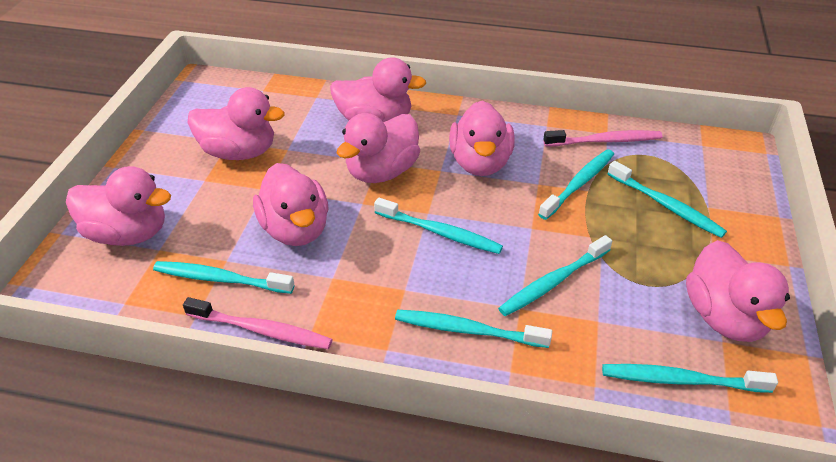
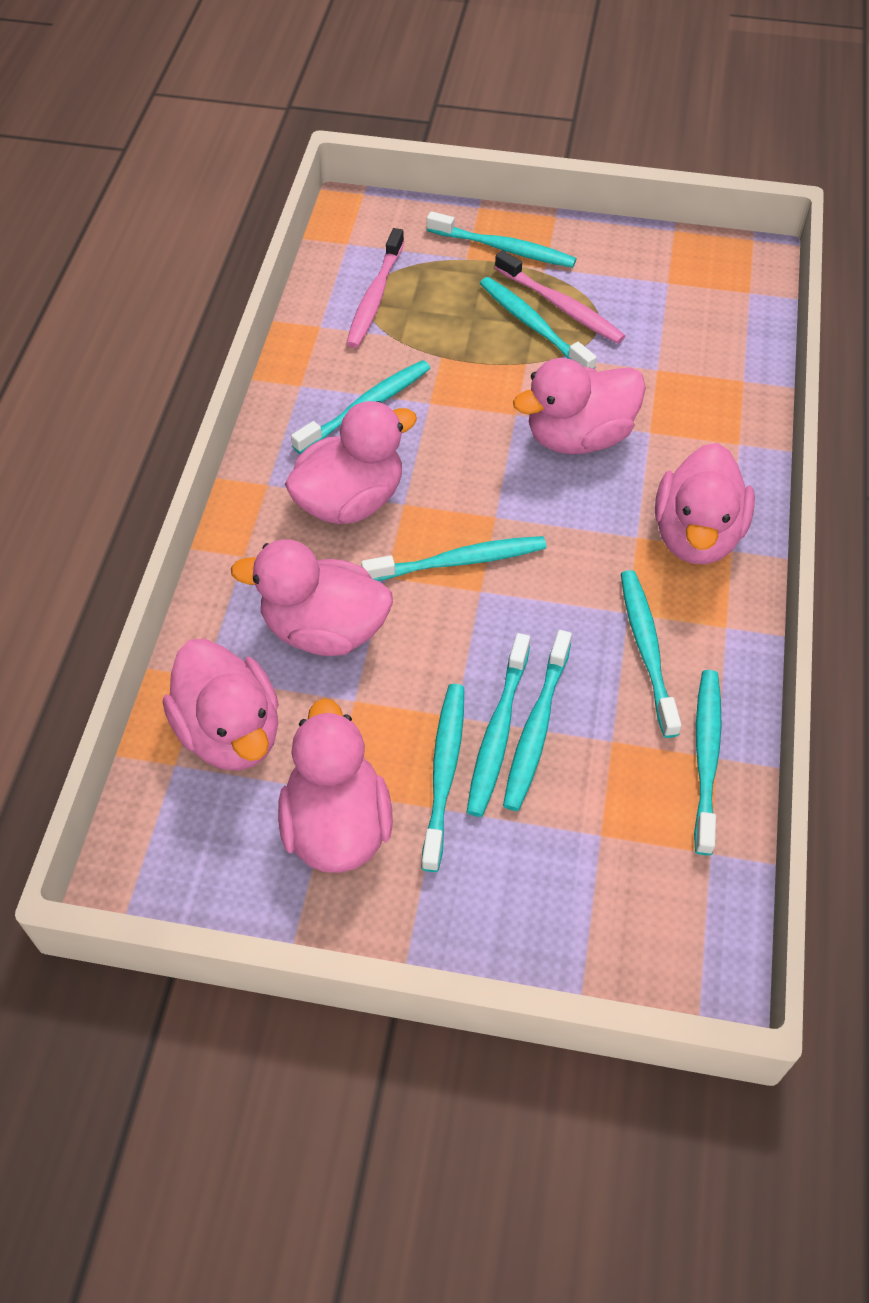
pink duck: 7 -> 6
turquoise toothbrush: 7 -> 9

